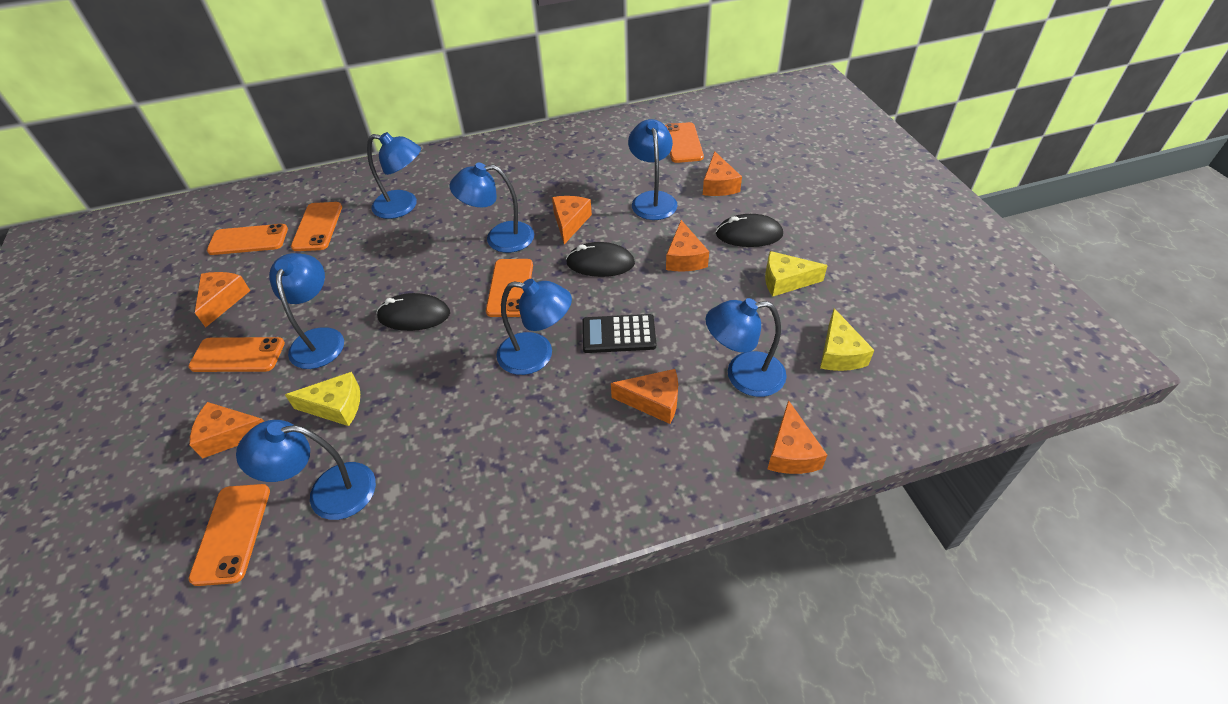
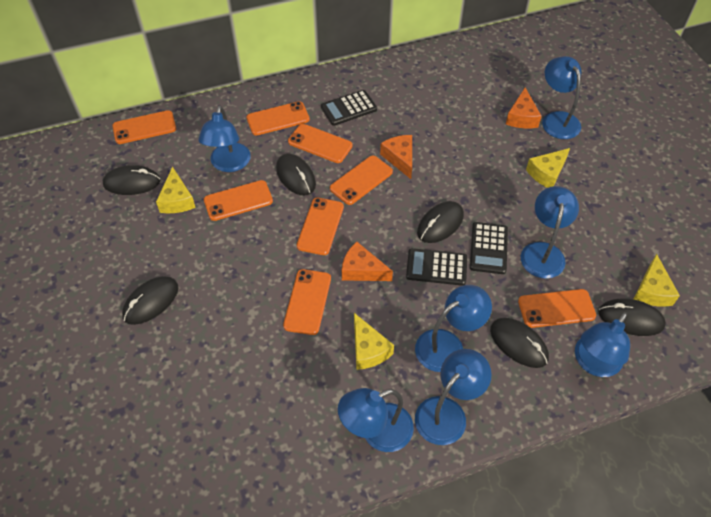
black calculator: 1 -> 3
black mouse: 3 -> 6
orange cheese: 7 -> 3
orange phone: 6 -> 8
yellow cheese: 3 -> 4

